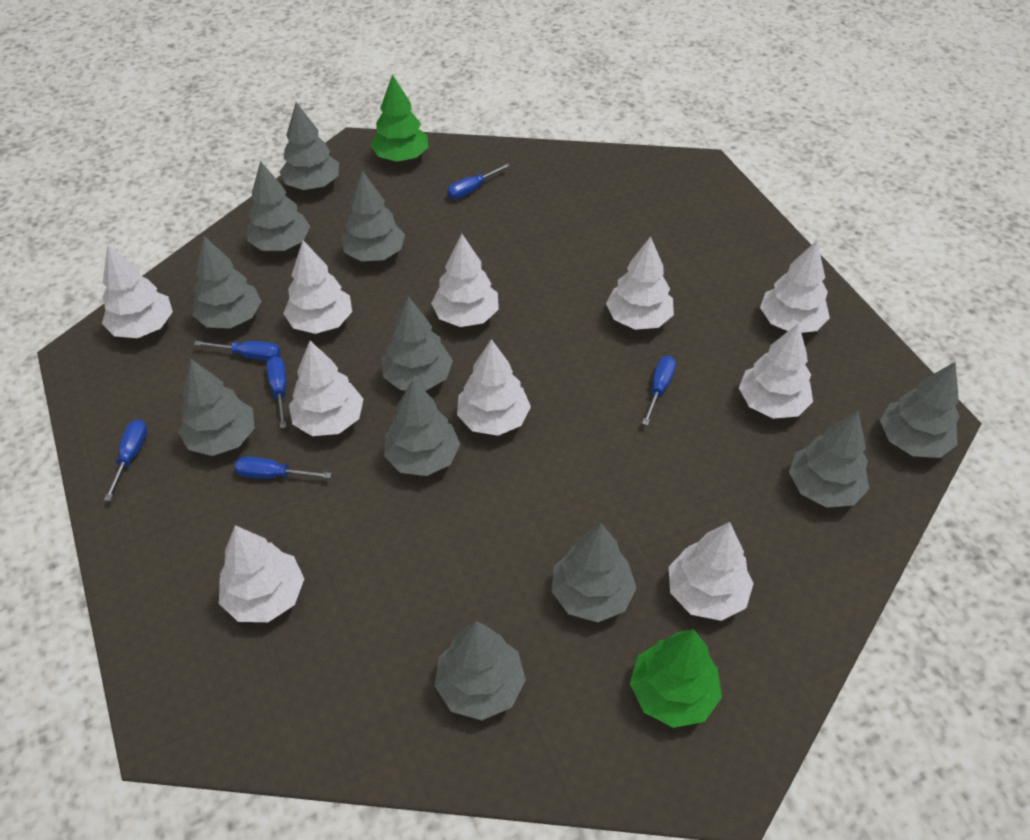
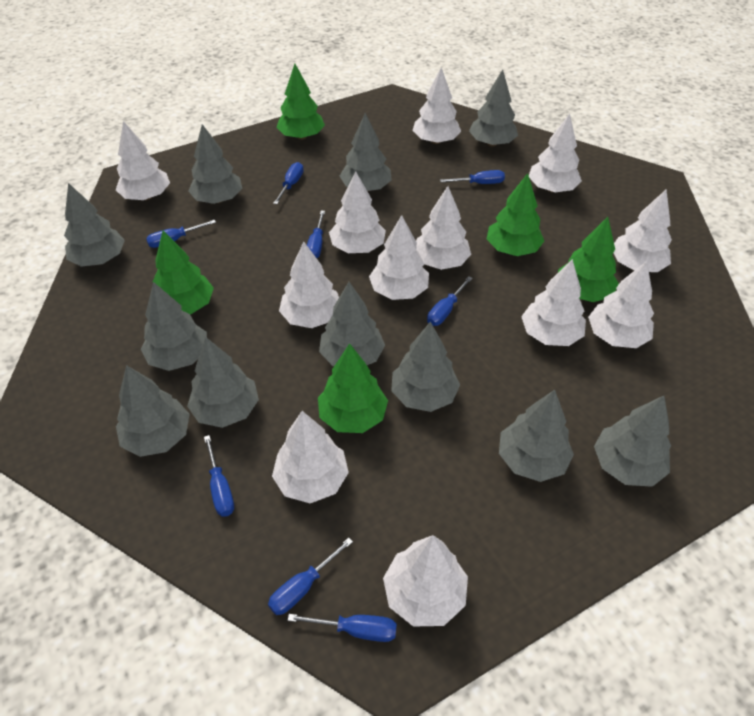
blue screwdriver: 6 -> 8
green tree: 2 -> 5
white tree: 10 -> 12

